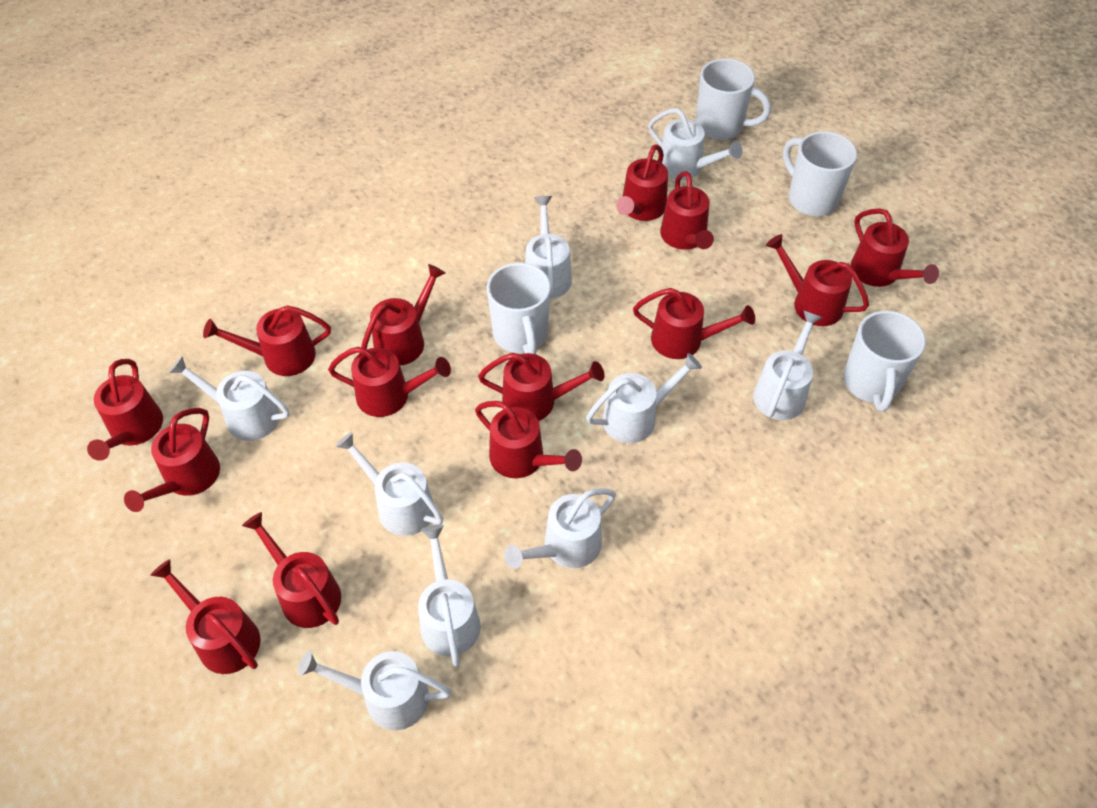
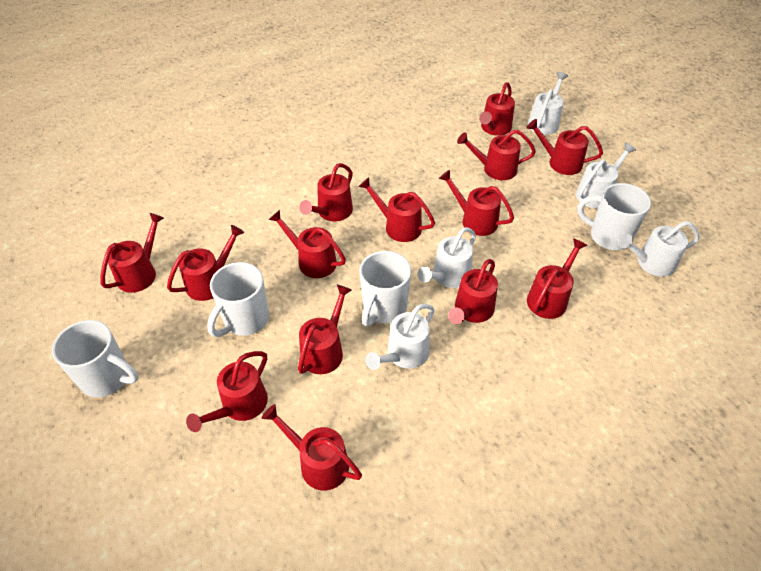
white watering can: 9 -> 5

